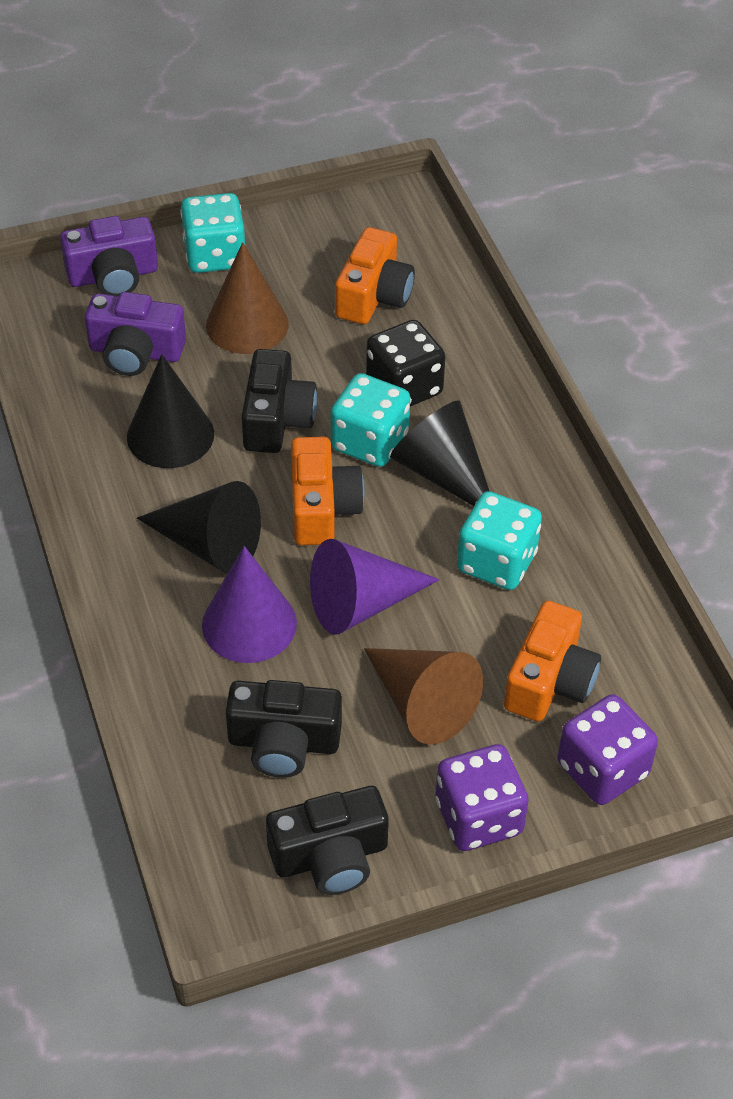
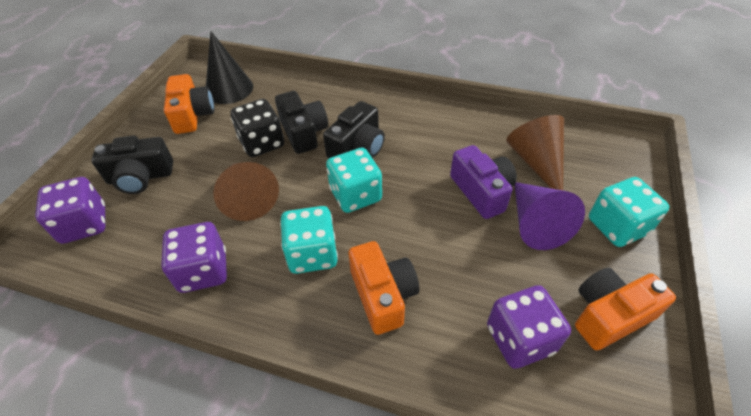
black cone: 3 -> 1
purple camera: 2 -> 1
purple cone: 2 -> 1
purple dice: 2 -> 3

